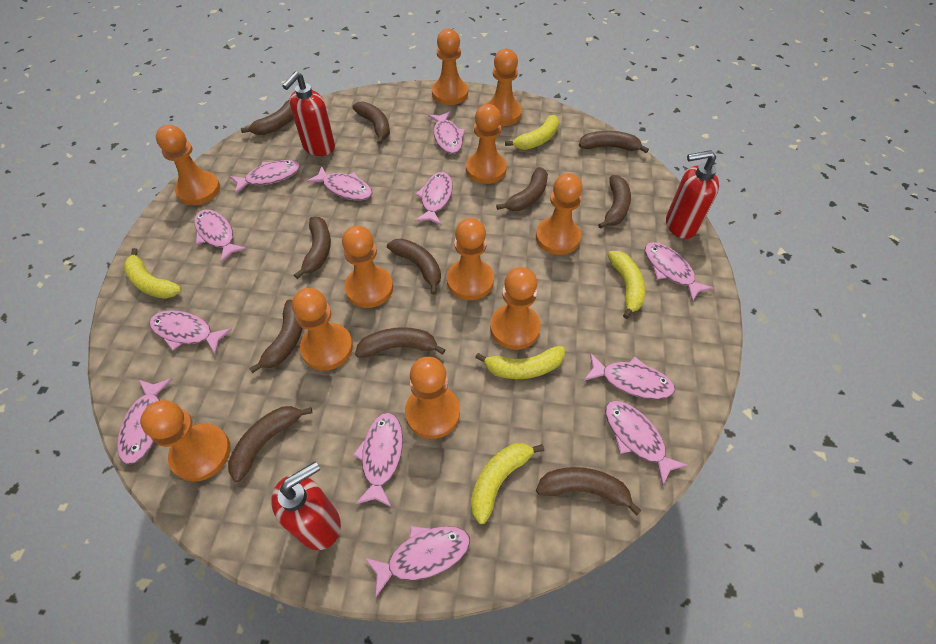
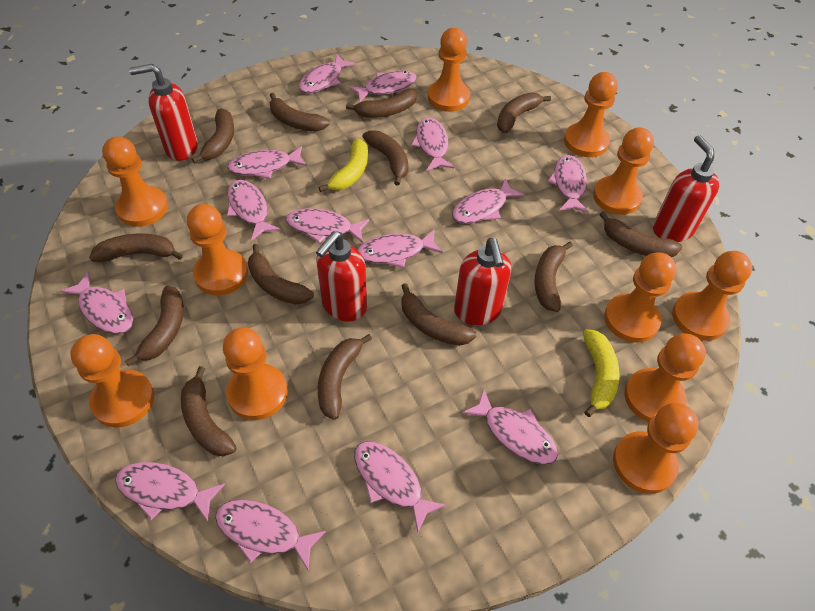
brown banana: 11 -> 13
pink fish: 12 -> 14
red soap dispenser: 3 -> 4
yellow banana: 5 -> 2

